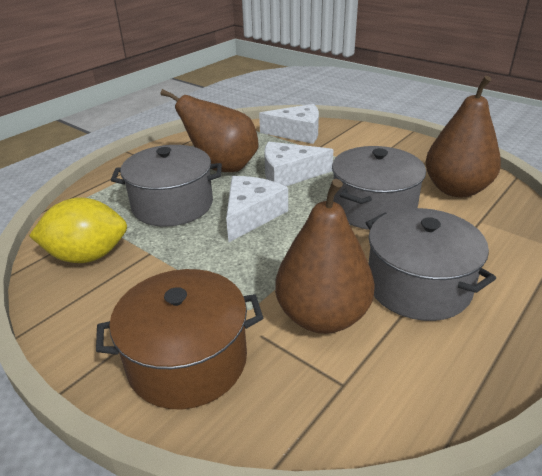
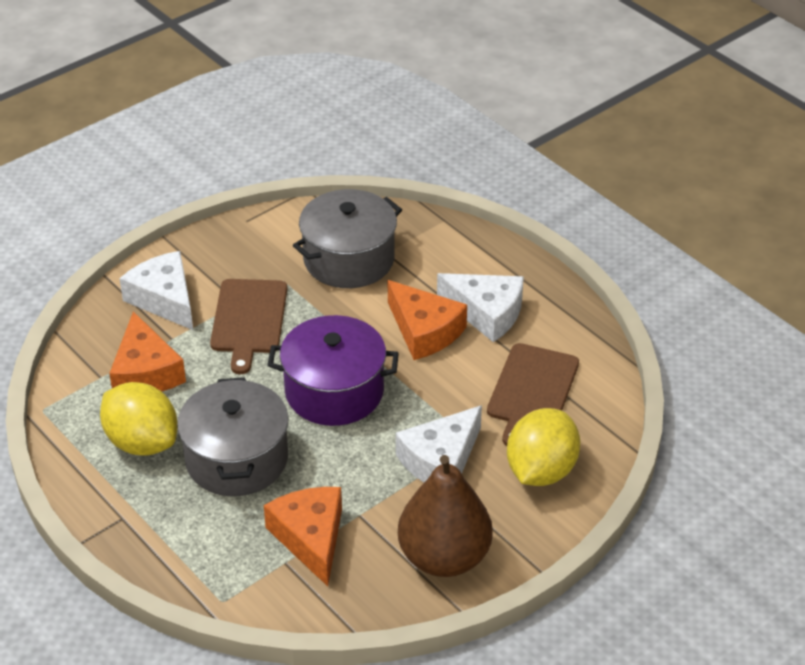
brown cutting board: 0 -> 2
brown pear: 3 -> 1
brown pot: 1 -> 0
grey pot: 3 -> 2
orange cheese: 0 -> 3
purple pot: 0 -> 1
yellow lemon: 1 -> 2

